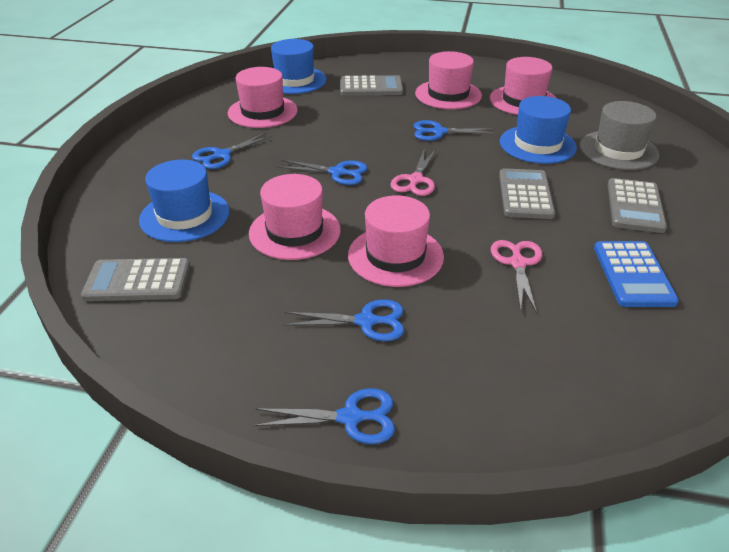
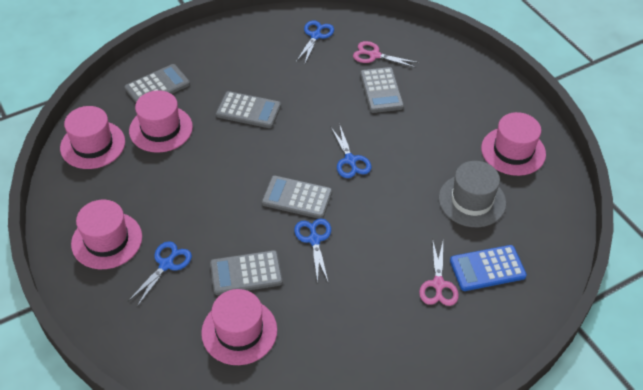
blue hat: 3 -> 0
blue scissors: 5 -> 4
grey calculator: 4 -> 5

